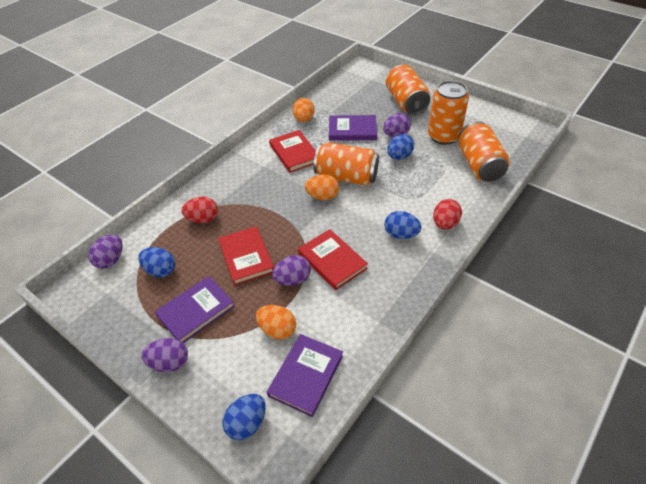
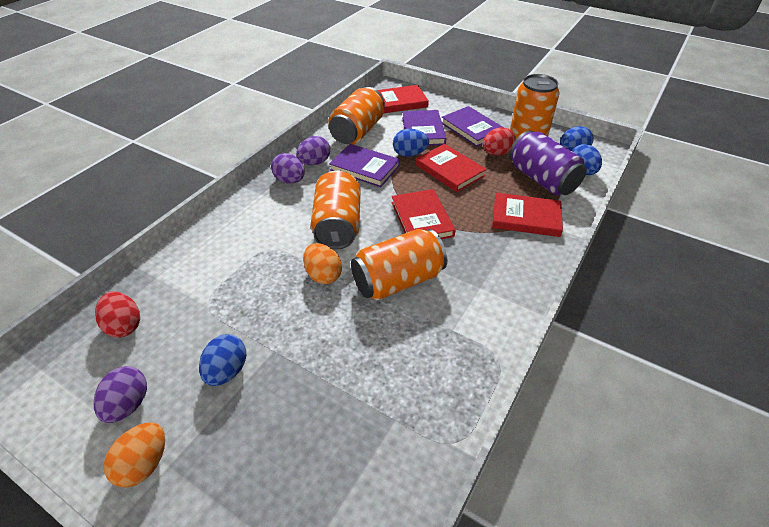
orange egg: 3 -> 2
purple can: 0 -> 1
purple egg: 4 -> 3
red book: 3 -> 4

